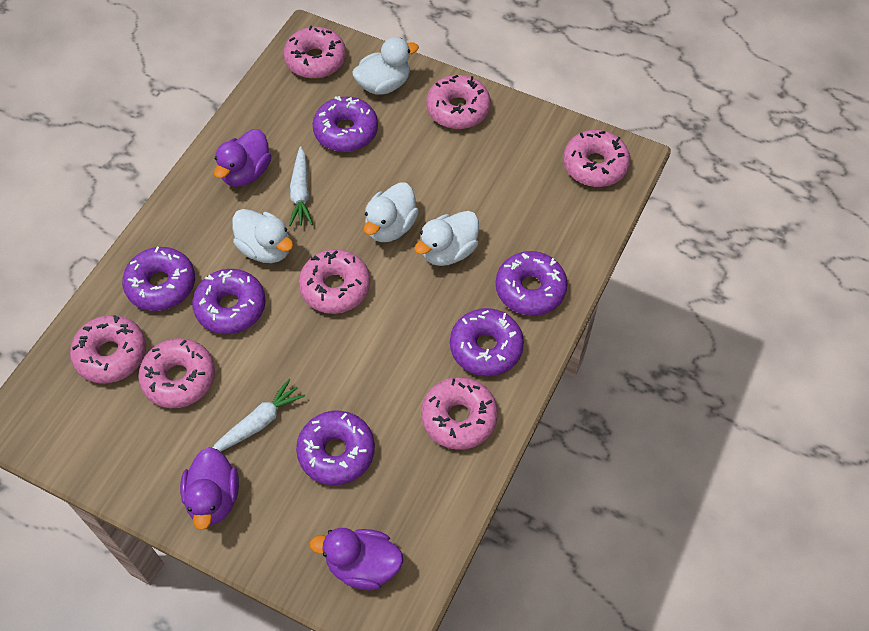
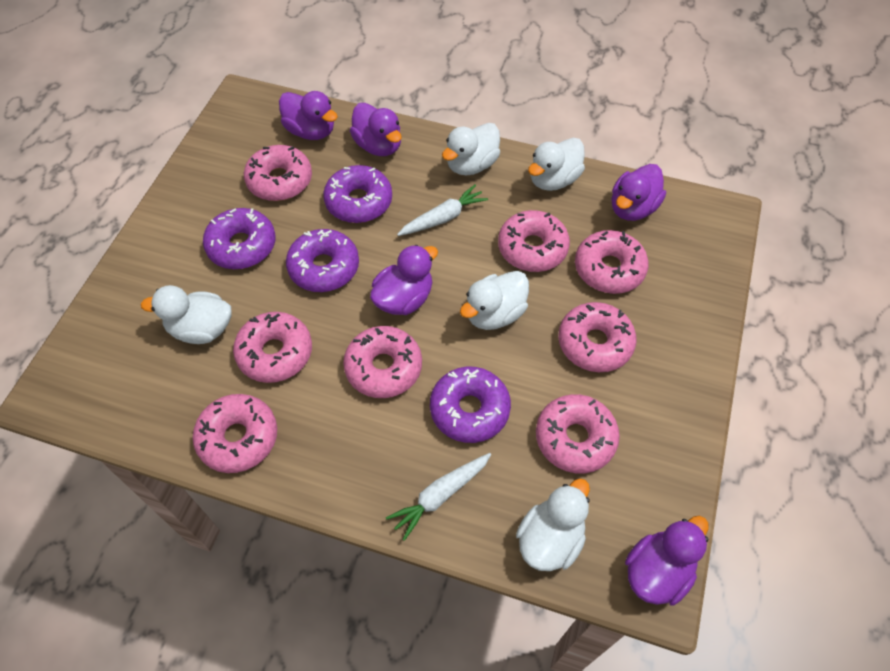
pink donut: 7 -> 8
purple donut: 6 -> 4
purple duck: 3 -> 5
white duck: 4 -> 5

